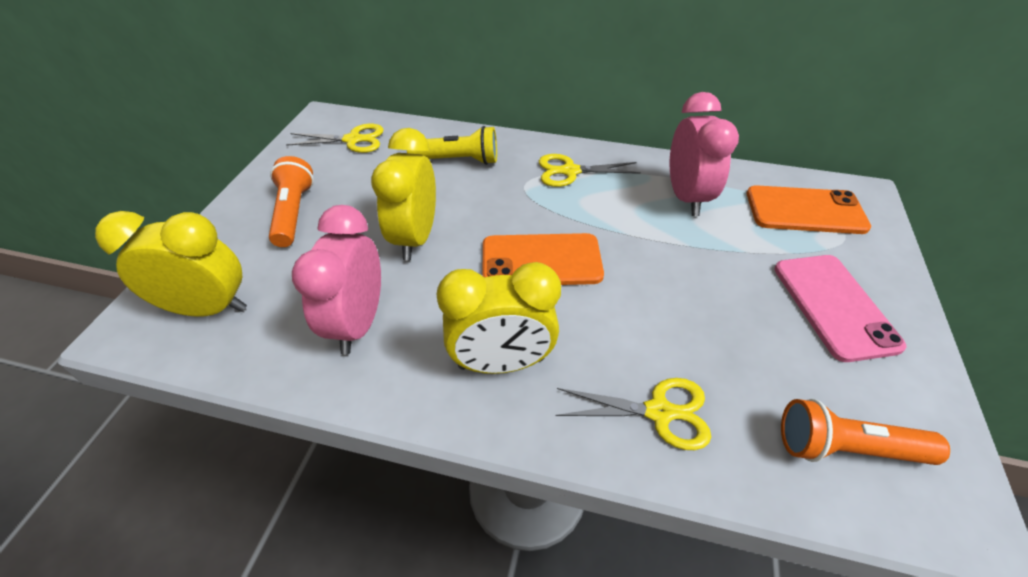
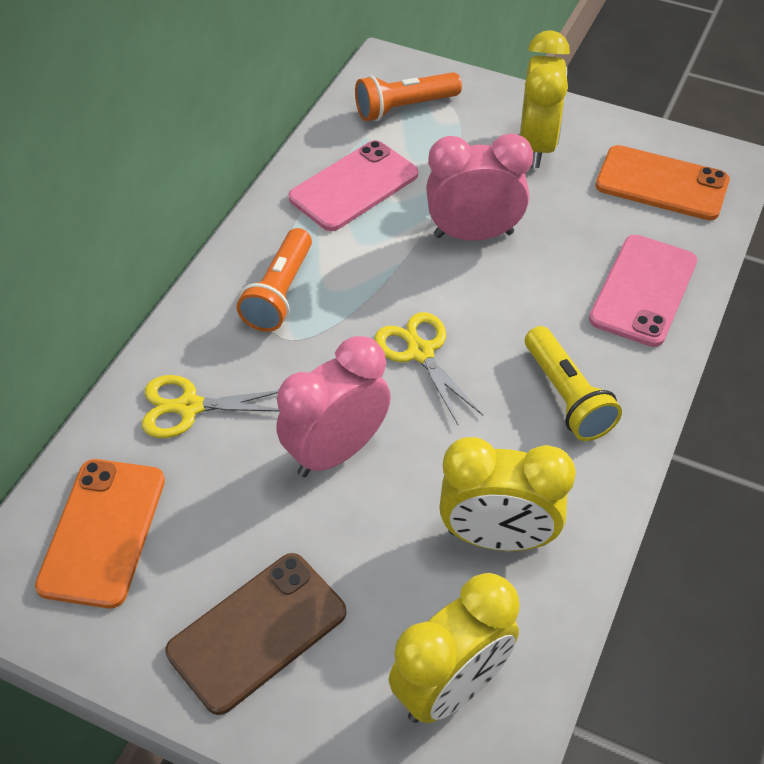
brown phone: 0 -> 1
pink phone: 1 -> 2
yellow scissors: 3 -> 2

